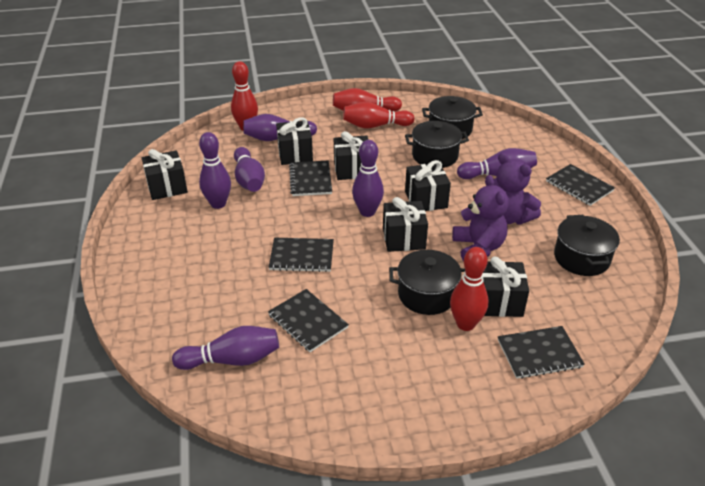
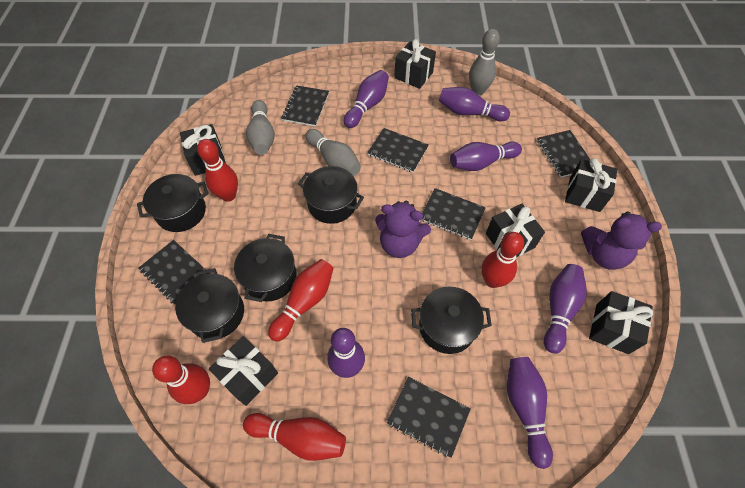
black notebook: 5 -> 6
black pot: 4 -> 5
grey bowling pin: 0 -> 3
red bowling pin: 4 -> 5

